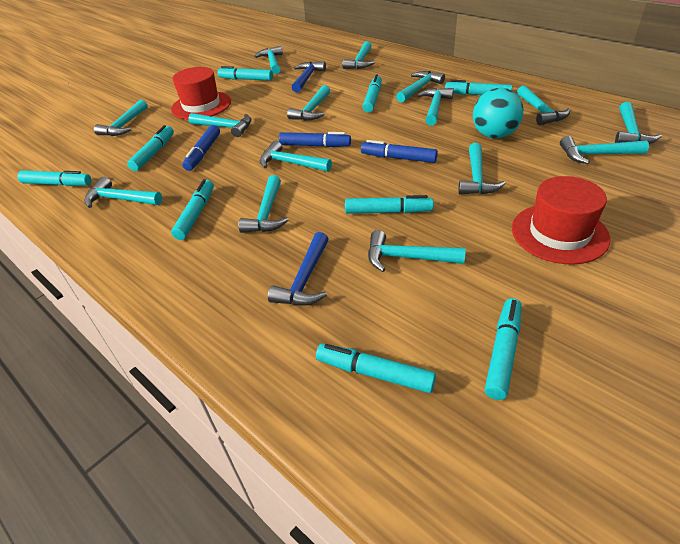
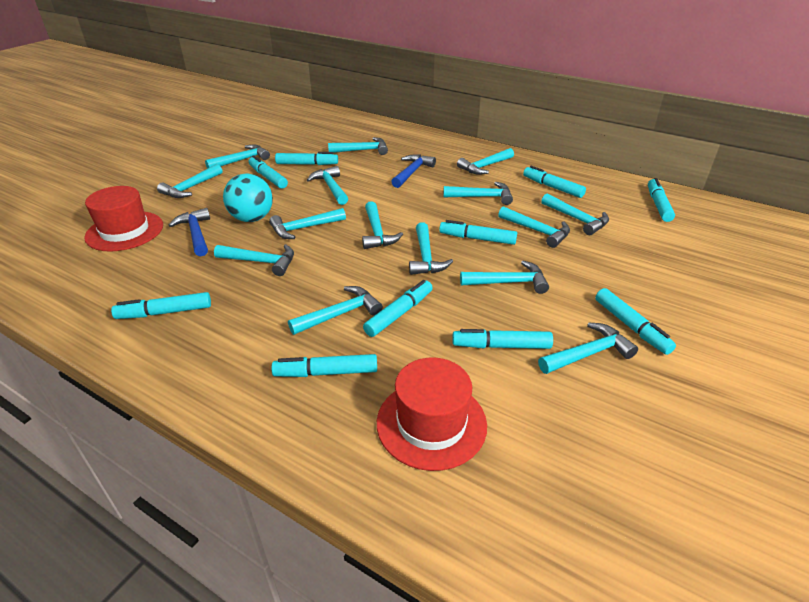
blue marker: 3 -> 0
turquoise marker: 9 -> 10

